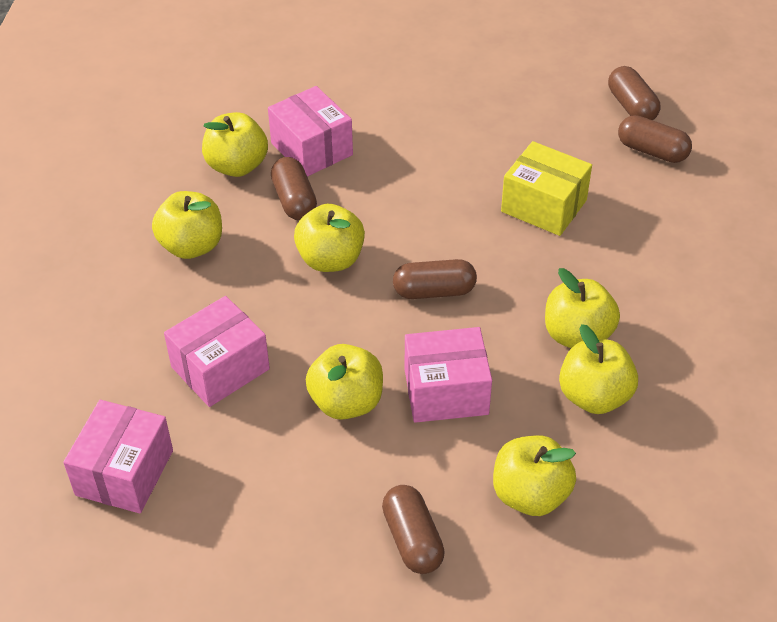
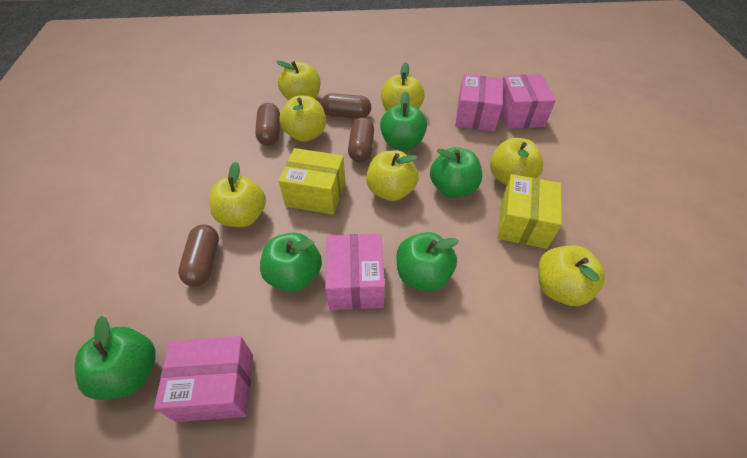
brown capsule: 5 -> 4
green apple: 0 -> 5
yellow box: 1 -> 2

